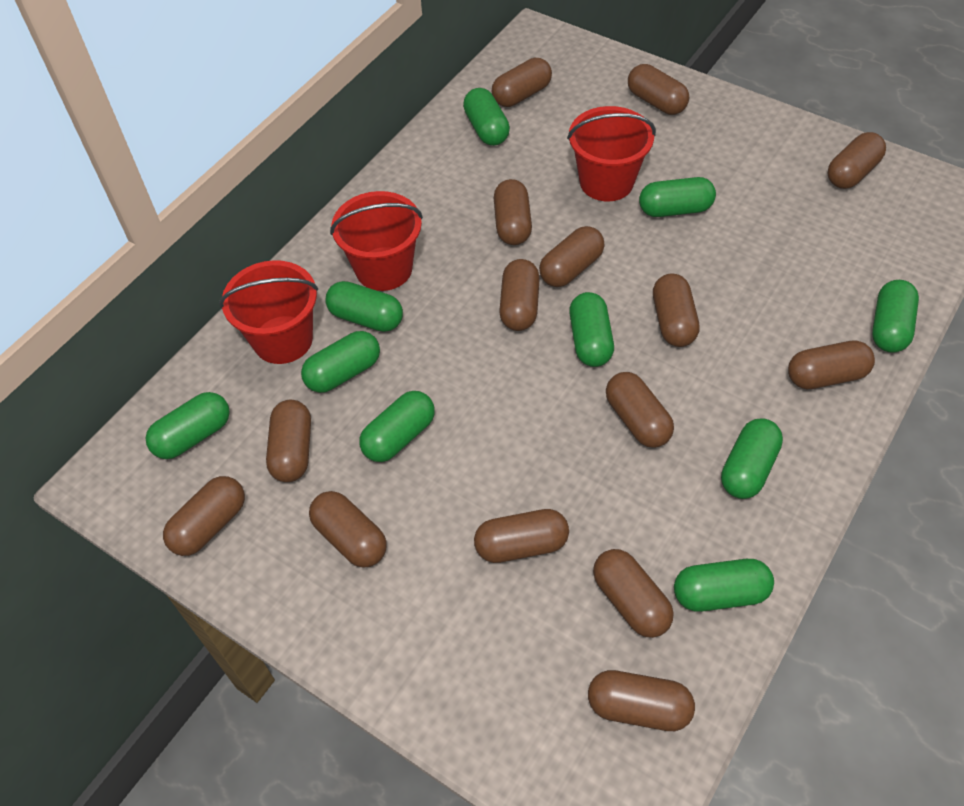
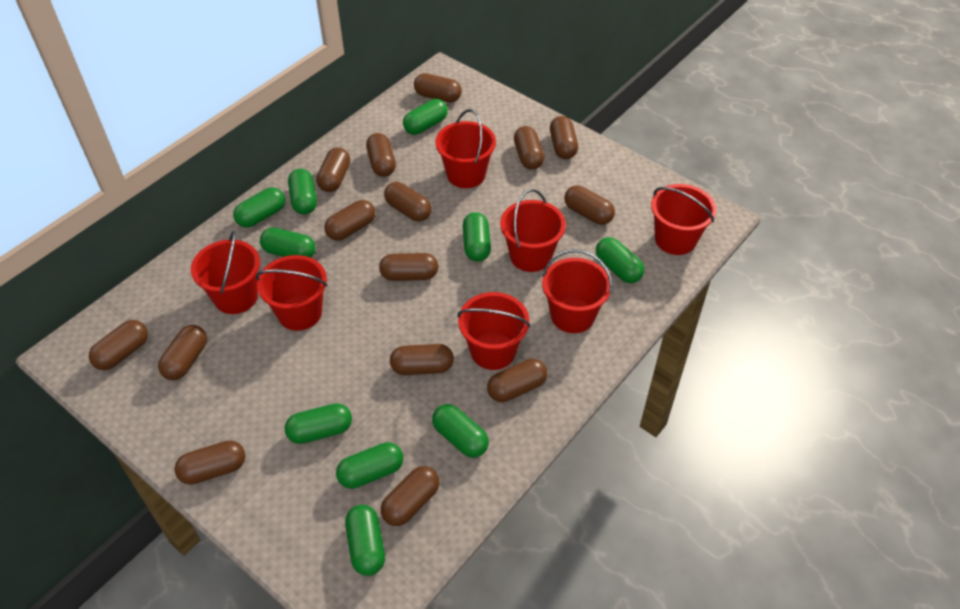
red bucket: 3 -> 7

